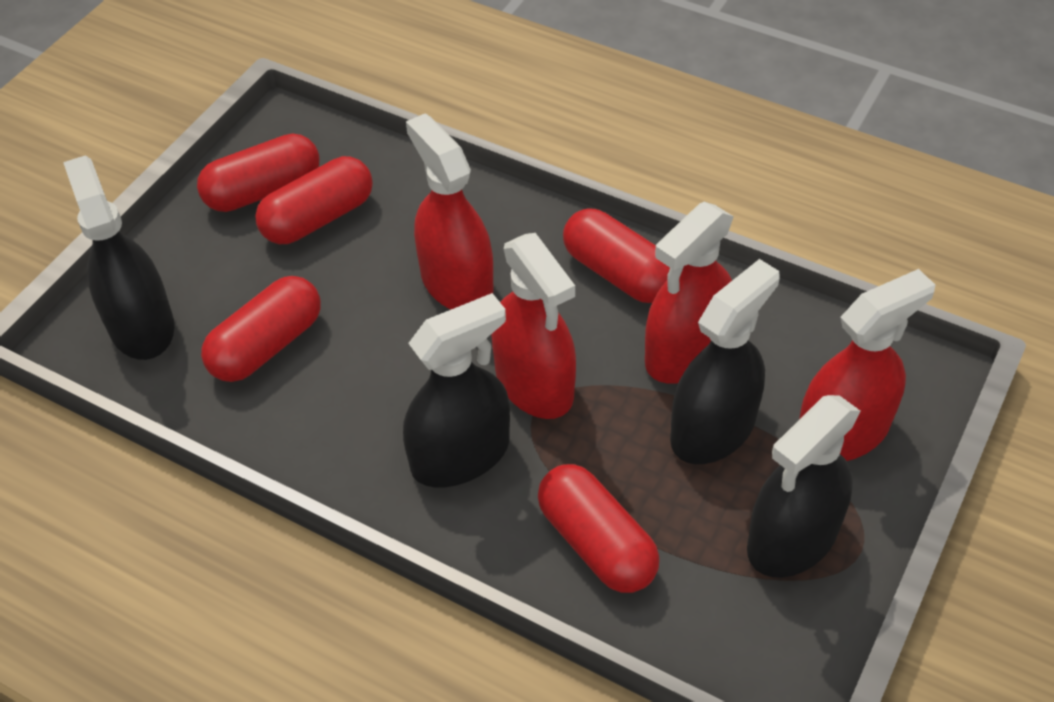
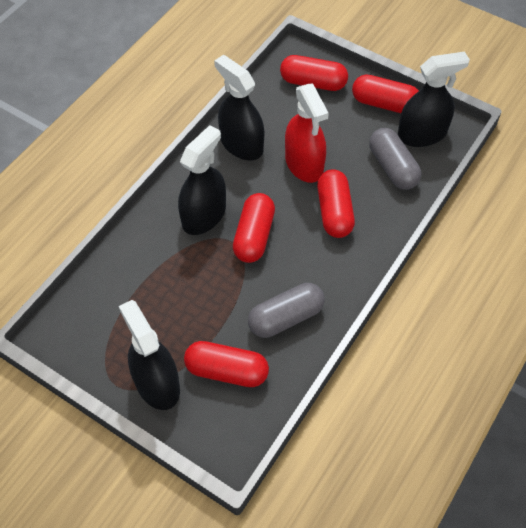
grey capsule: 0 -> 2
red spray bottle: 4 -> 1

